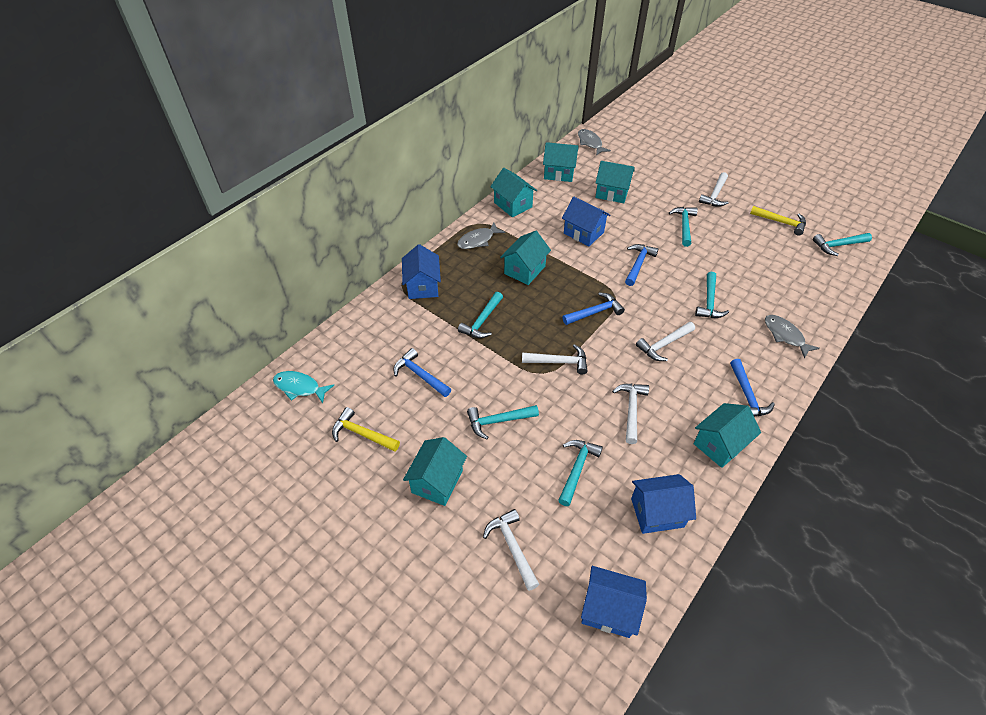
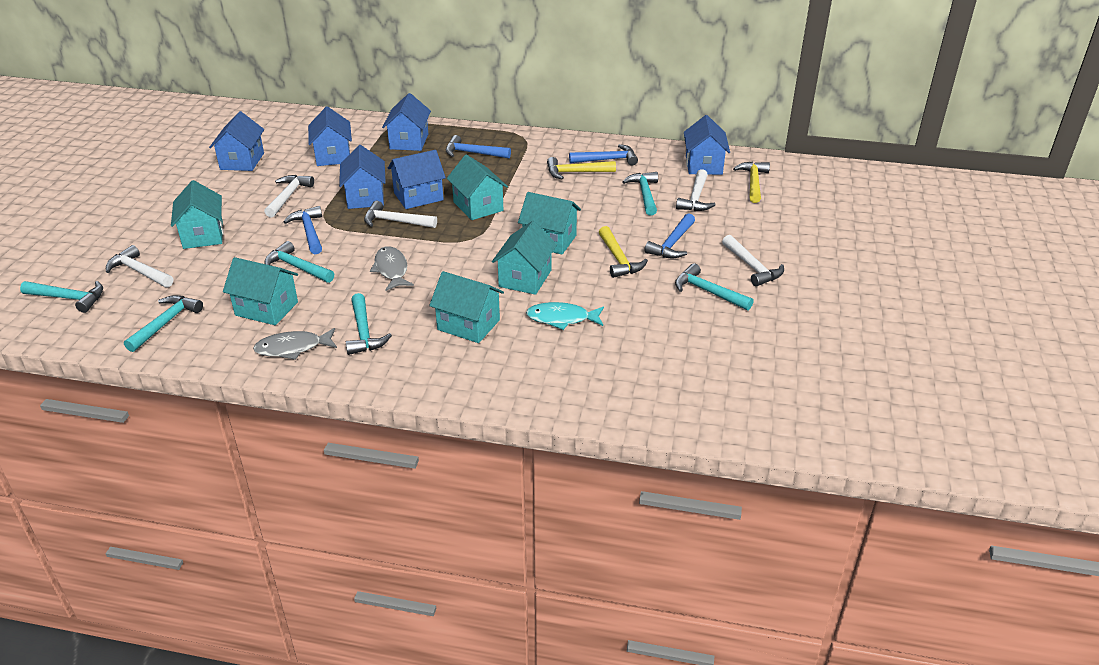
blue house: 4 -> 6
grey fish: 3 -> 2
yellow hammer: 2 -> 3

